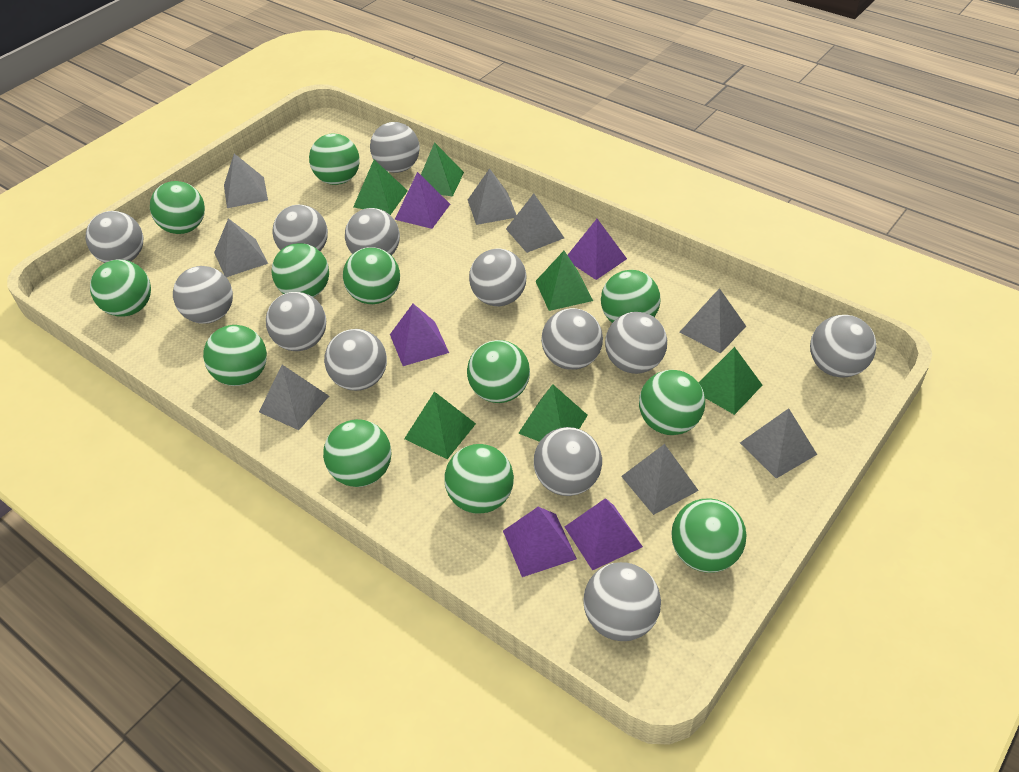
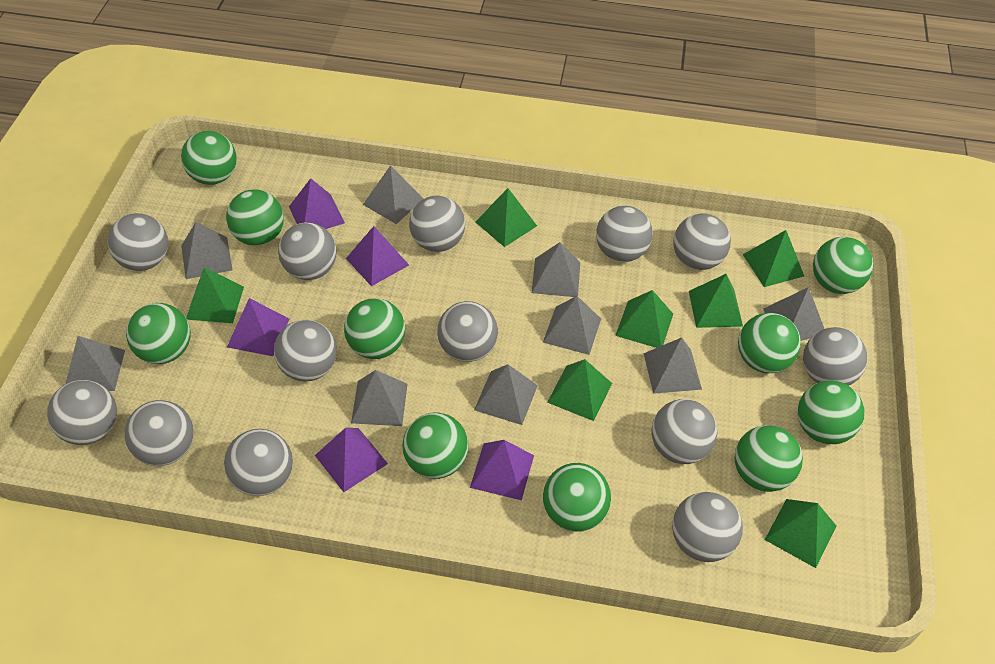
green ball: 12 -> 10
green pyramid: 6 -> 7
grey pyramid: 8 -> 9

